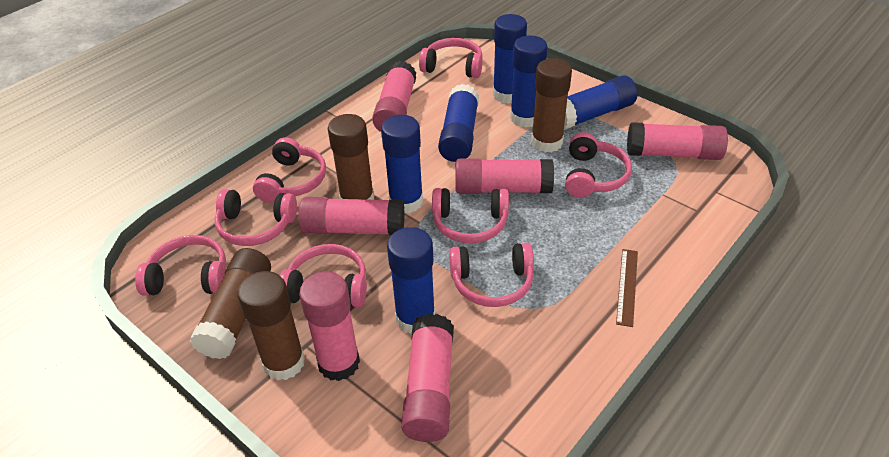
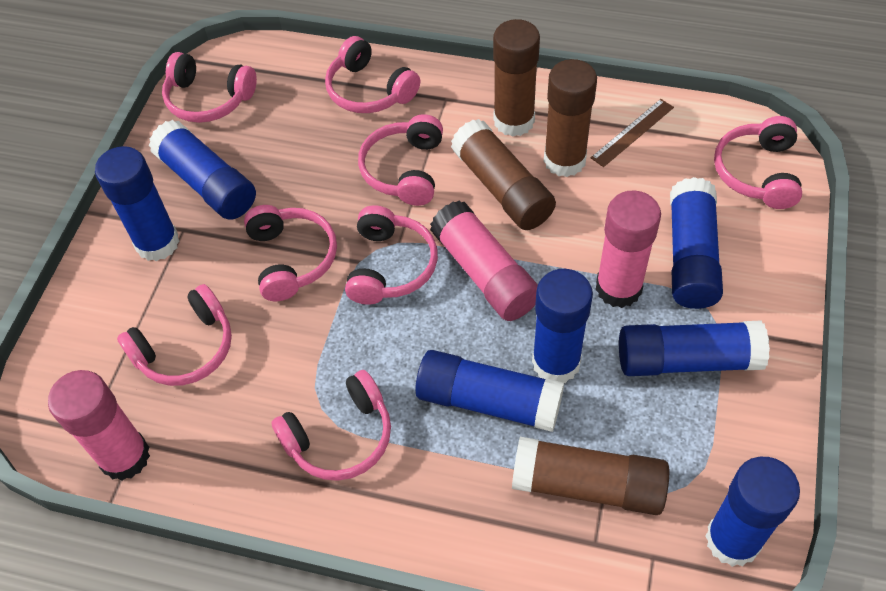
blue glue stick: 6 -> 7
pink glue stick: 6 -> 3

